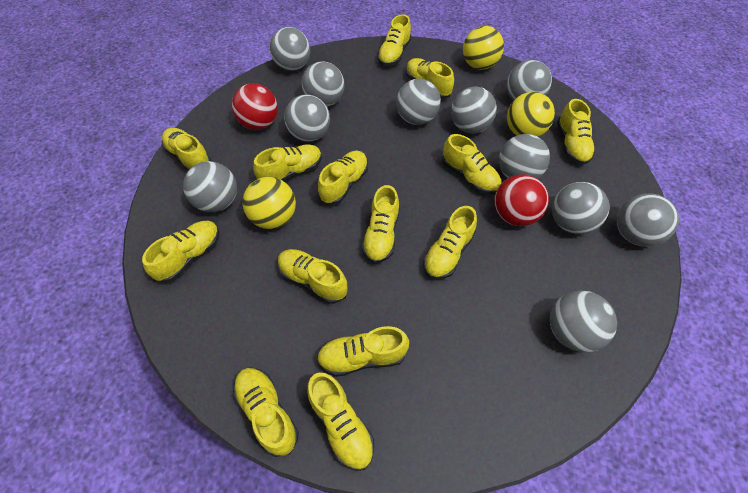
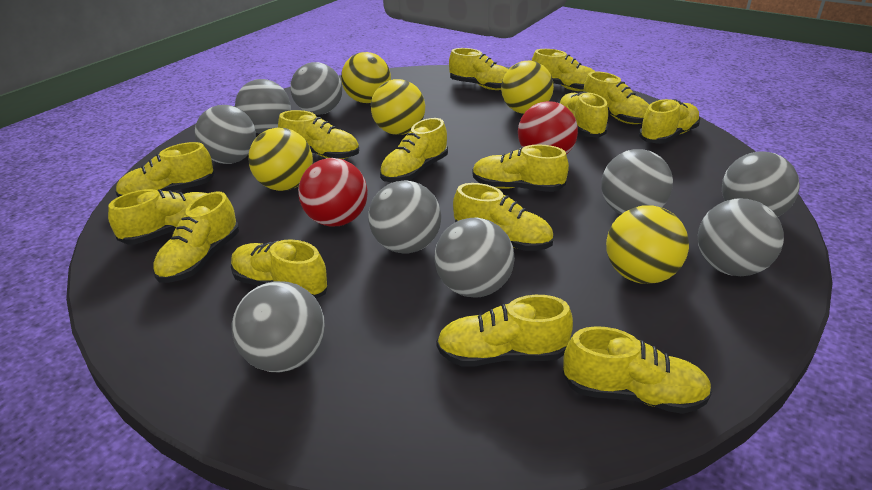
grey ball: 11 -> 9
yellow ball: 3 -> 5
yellow shoe: 14 -> 15

